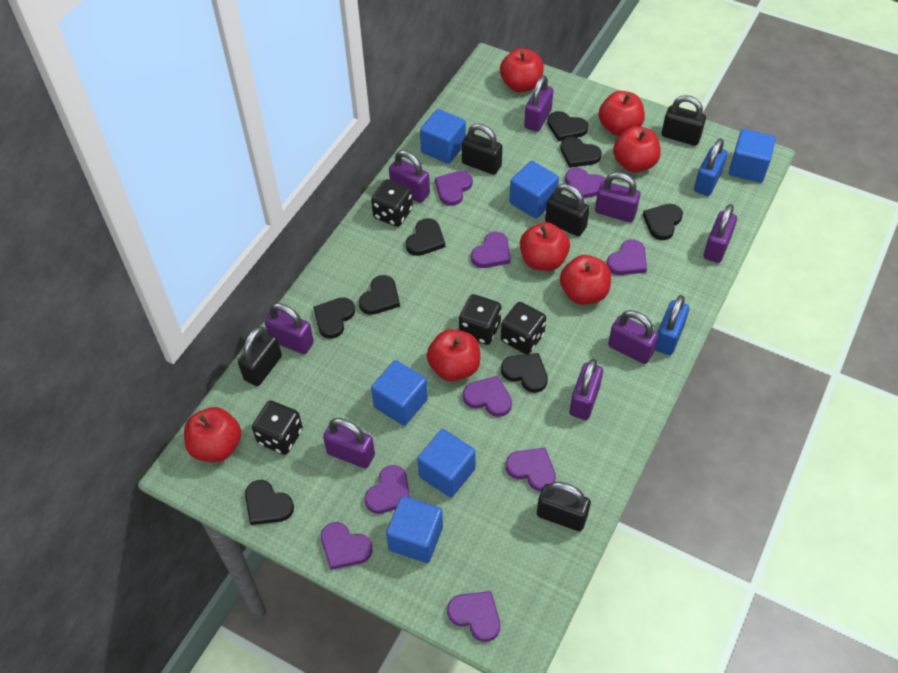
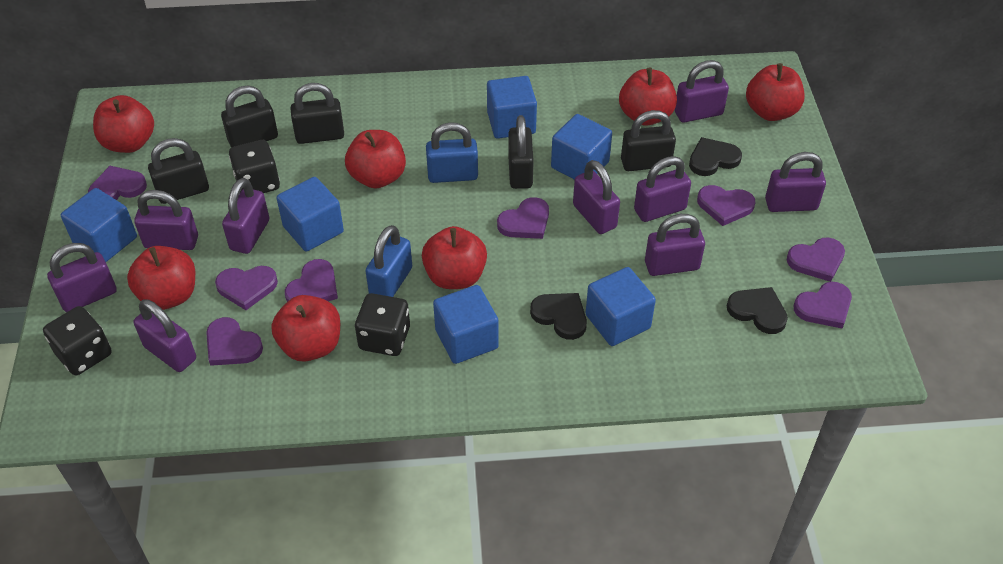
black dice: 4 -> 3
black heart: 8 -> 3
purple heart: 9 -> 8
purple padlock: 8 -> 9

